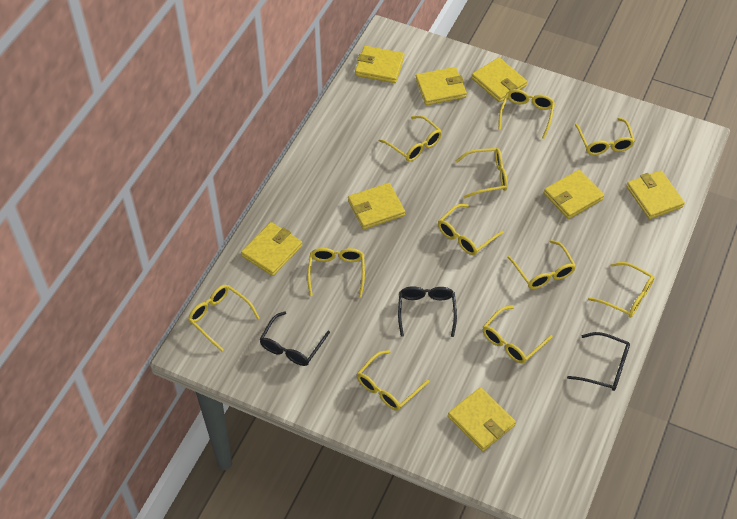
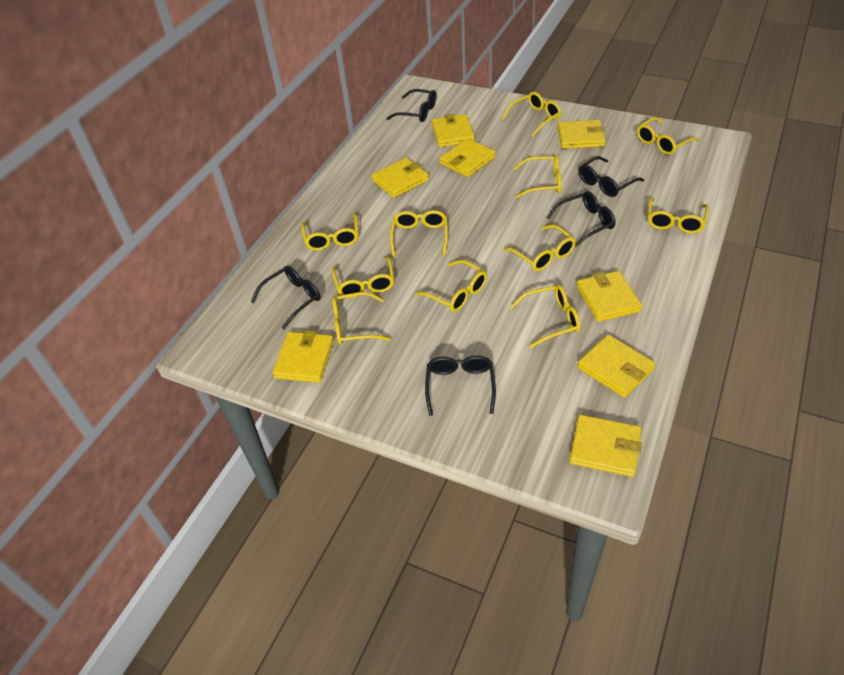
black glasses: 3 -> 5

